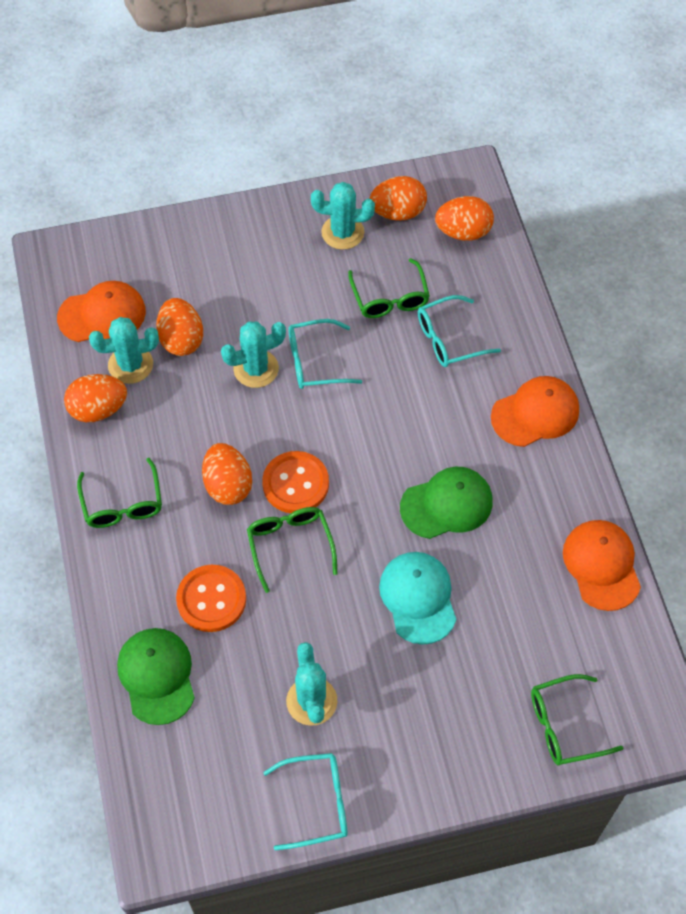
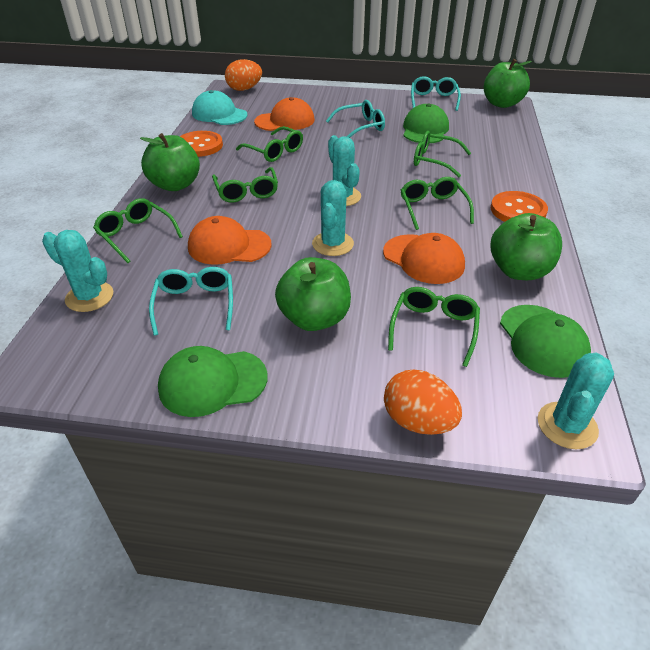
green apple: 0 -> 4
green cap: 2 -> 3
green glasses: 4 -> 6
orange egg: 5 -> 2

